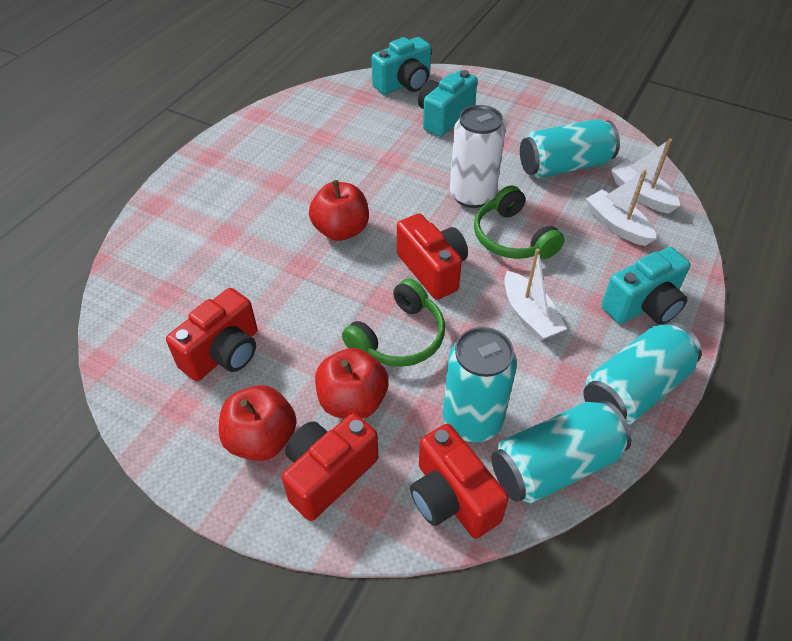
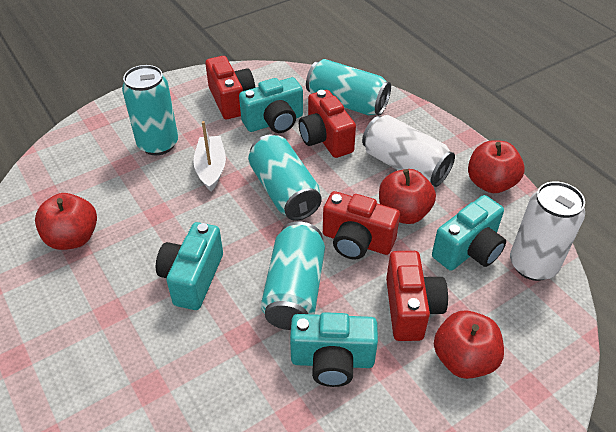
green headphones: 2 -> 0
red apple: 3 -> 4
turquoise camera: 3 -> 4
white boat: 3 -> 1
white can: 1 -> 2

